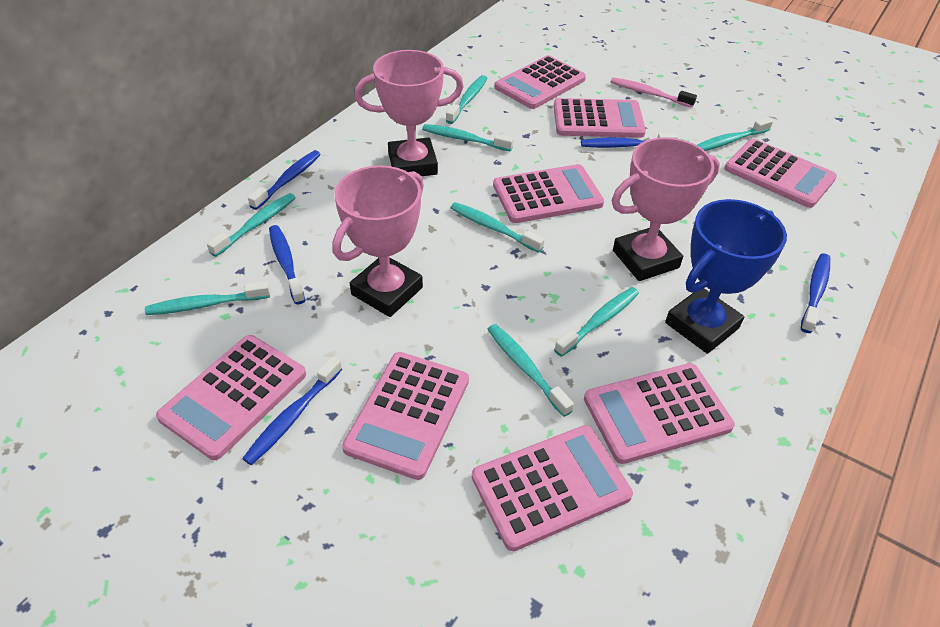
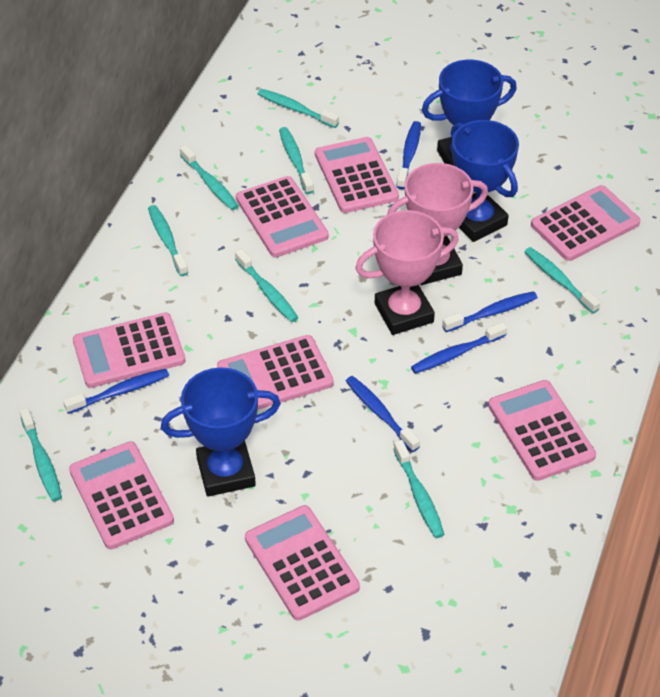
blue trophy: 1 -> 3
pink toothbrush: 1 -> 0
pink trophy: 3 -> 2

